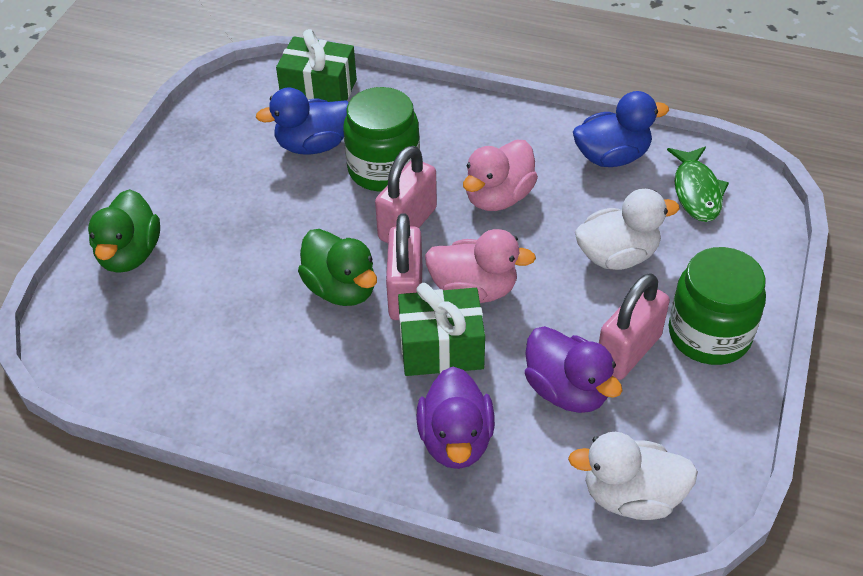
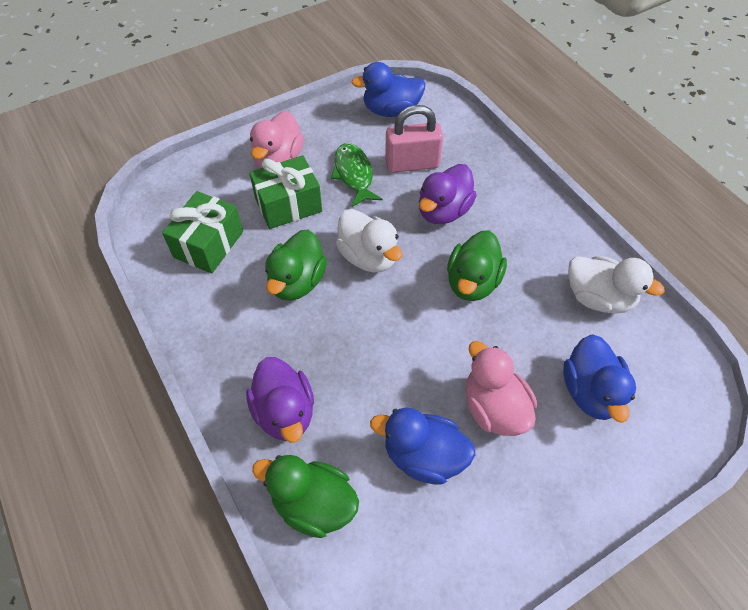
blue duck: 2 -> 3
green duck: 2 -> 3
green jar: 2 -> 0
pink padlock: 3 -> 1

